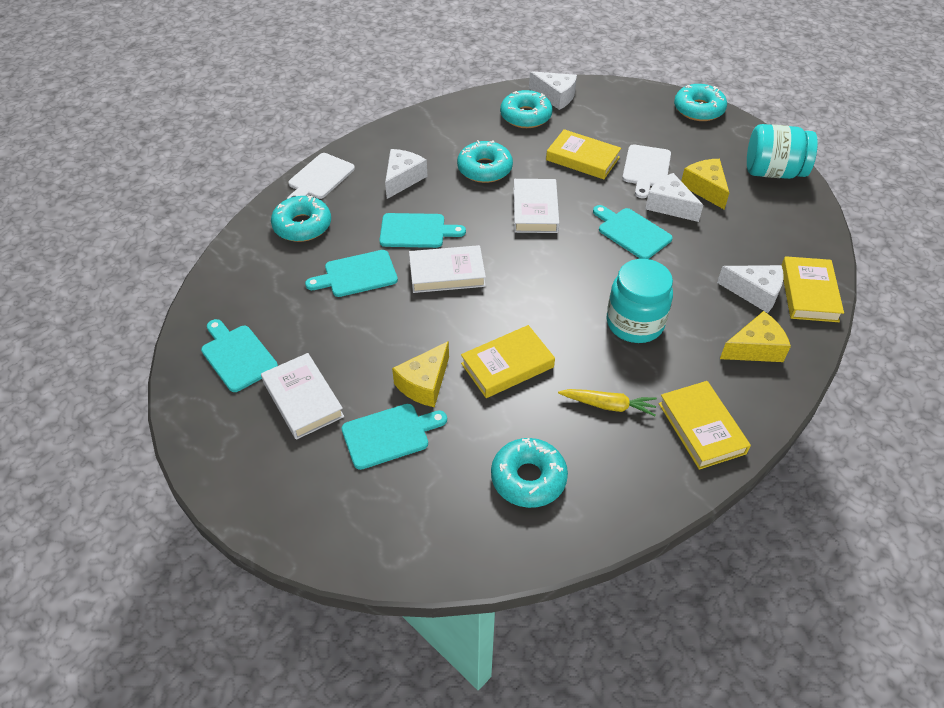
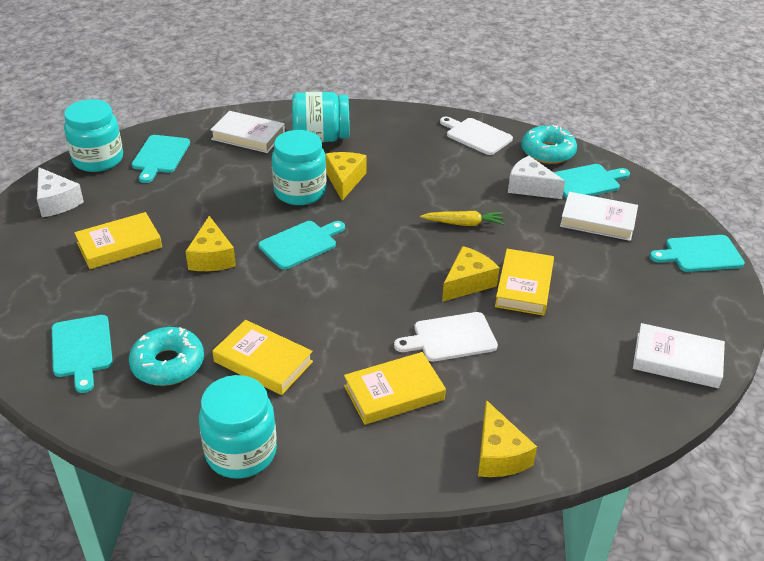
turquoise donut: 5 -> 2
turquoise jar: 2 -> 4
white cheese: 4 -> 2
yellow cheese: 3 -> 4

